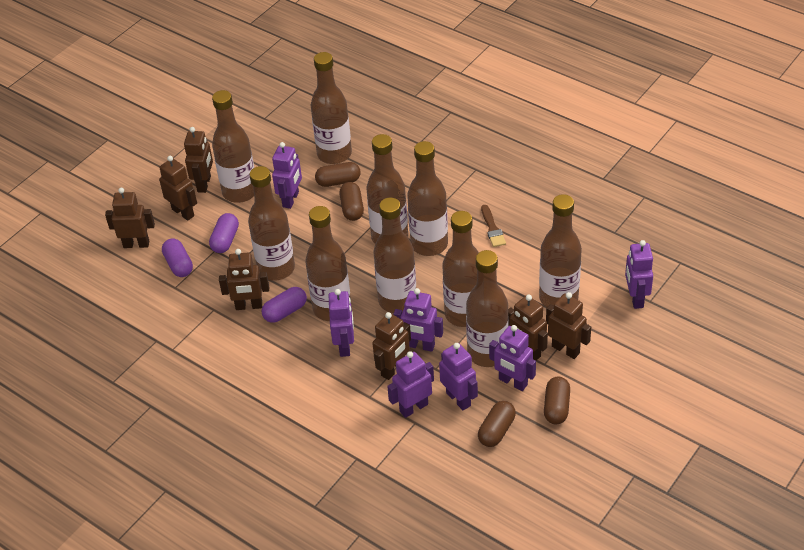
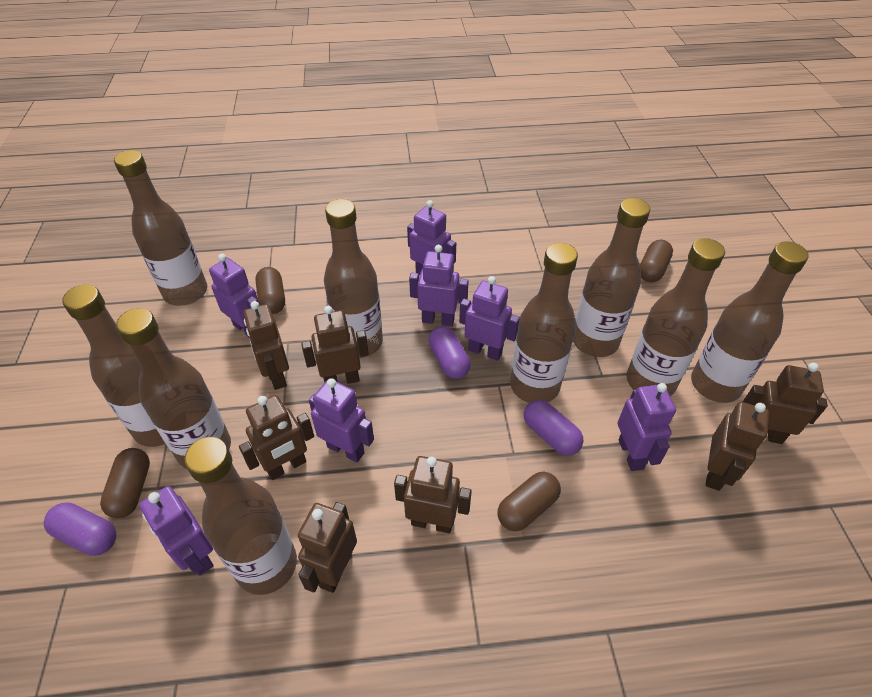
brown bottle: 10 -> 9
brown brush: 1 -> 0

